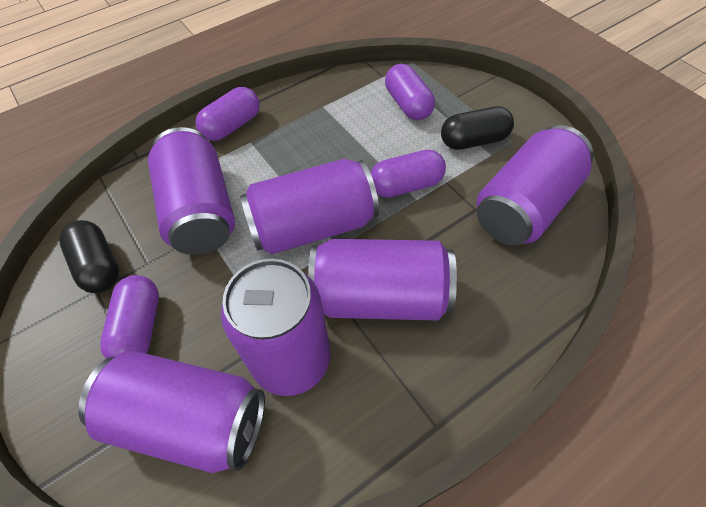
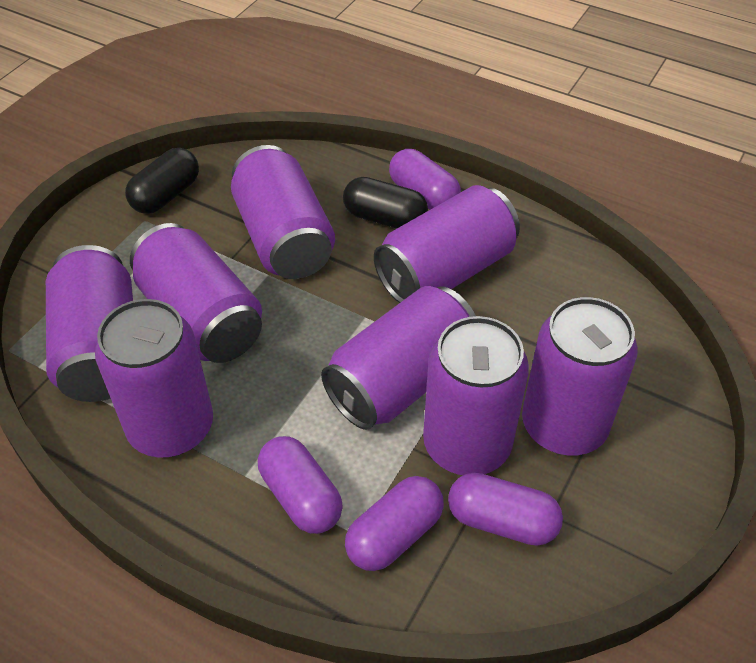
purple can: 6 -> 8

